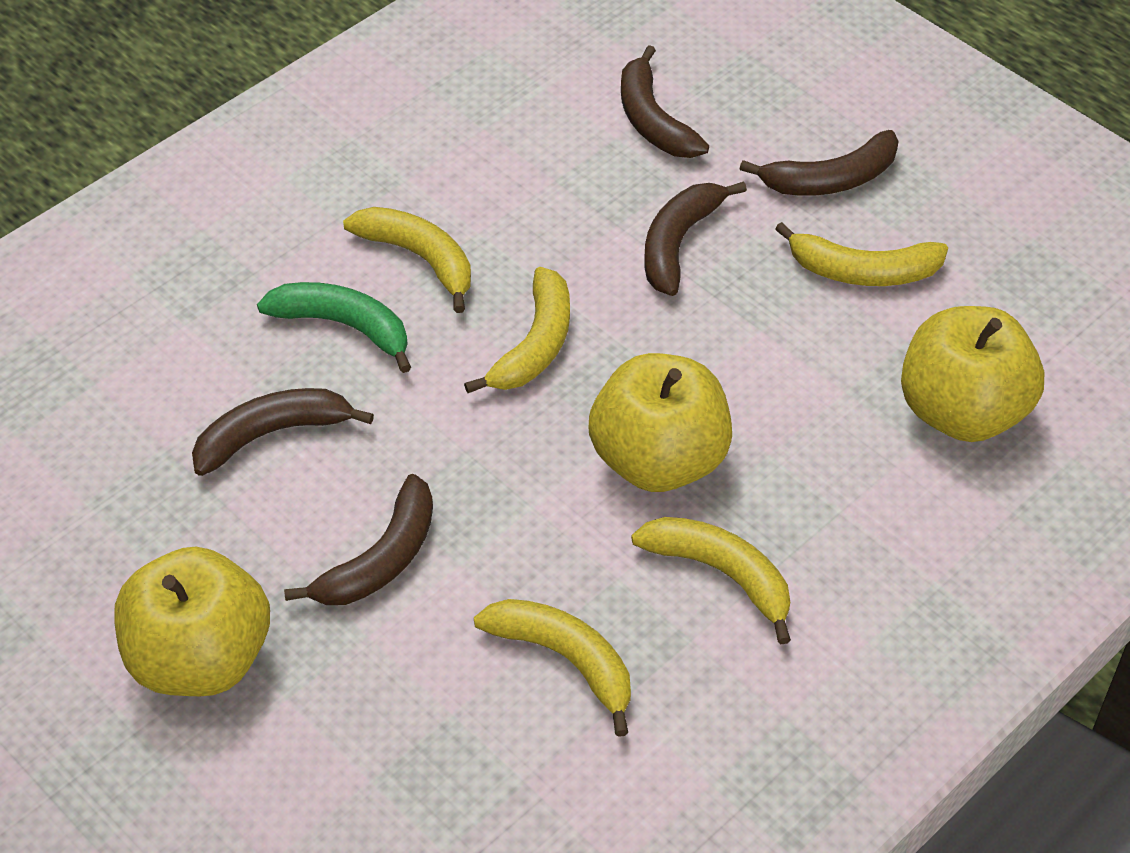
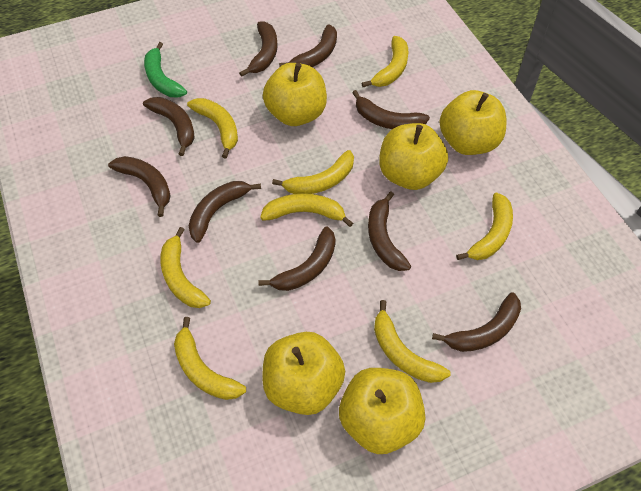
brown banana: 5 -> 9
yellow apple: 3 -> 5
yellow banana: 5 -> 8

